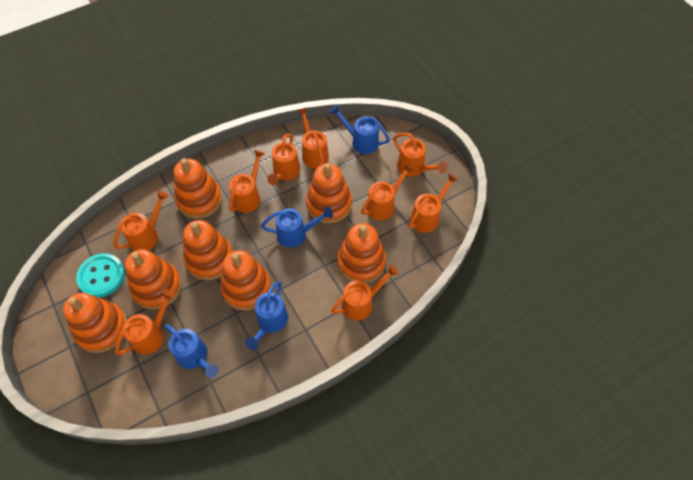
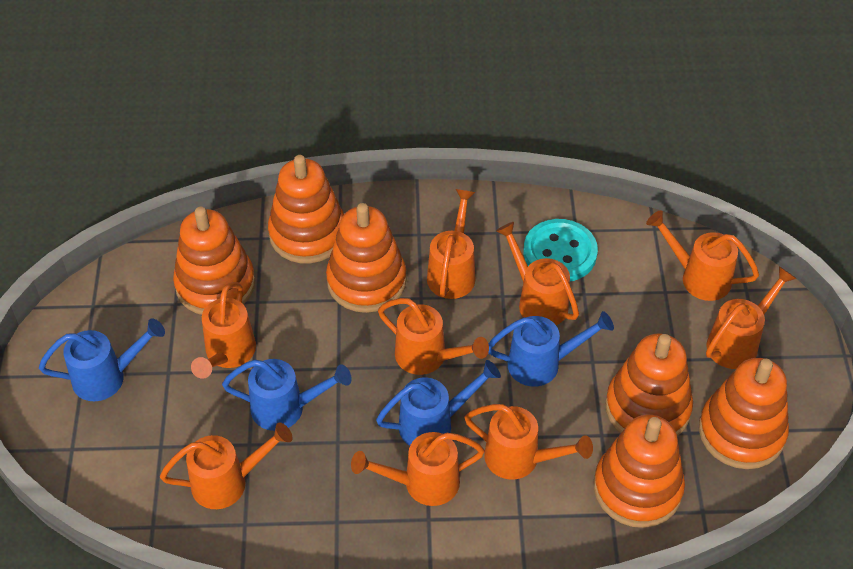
orange stacking toy: 7 -> 6

